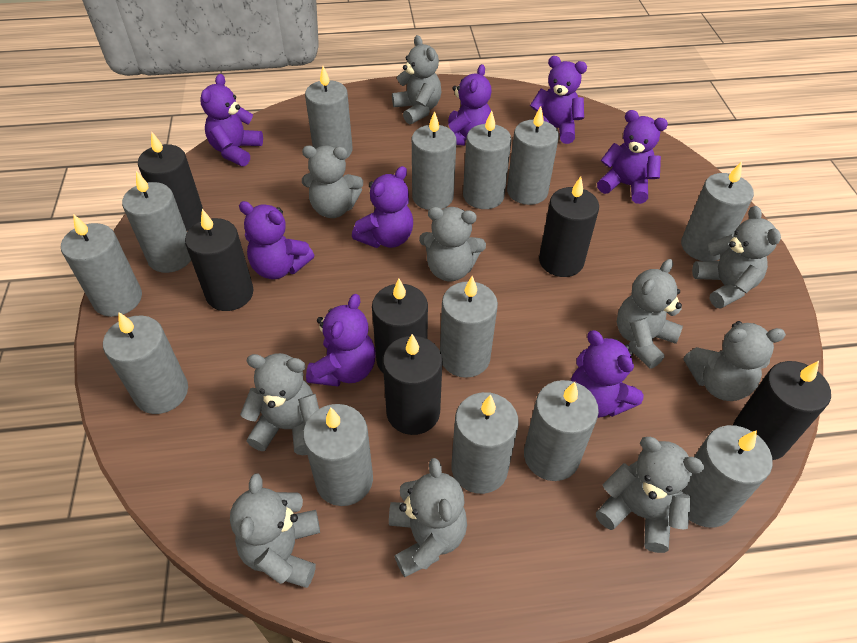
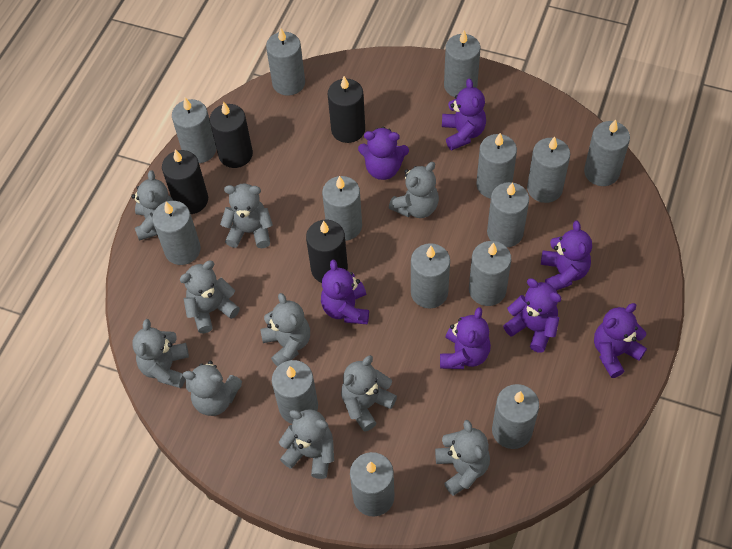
black candle: 6 -> 4
grey candle: 13 -> 14
purple teddy bear: 8 -> 7

